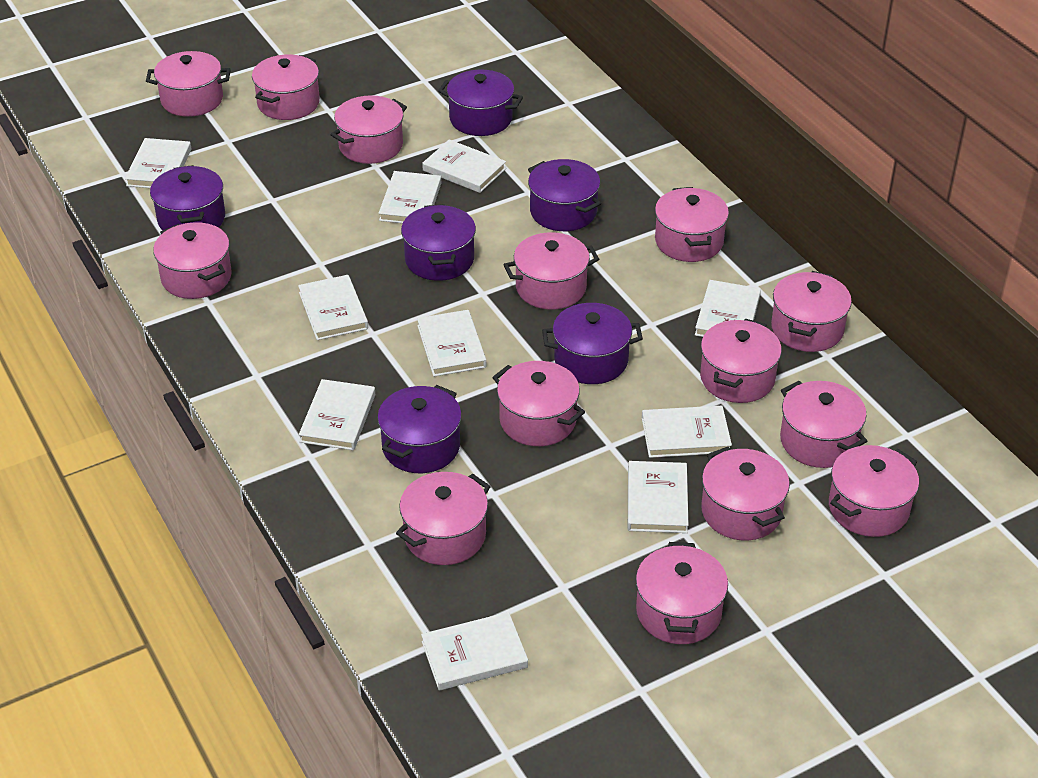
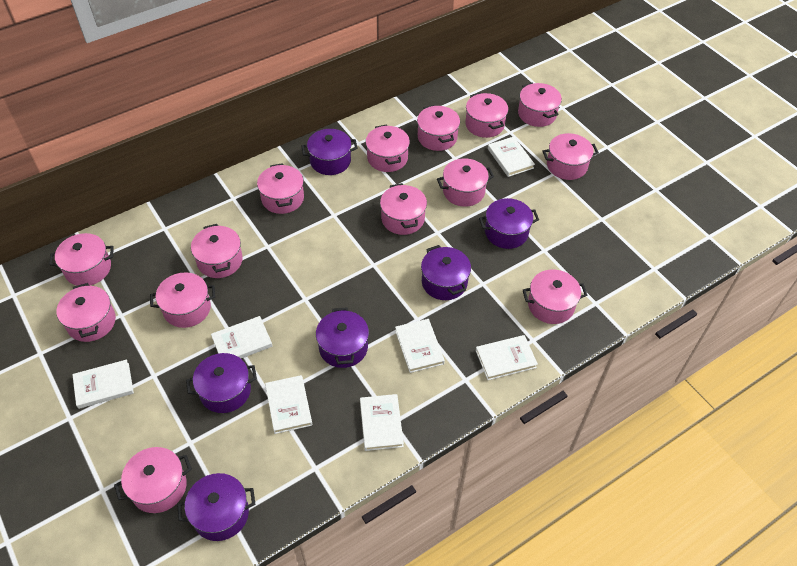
white book: 10 -> 7

